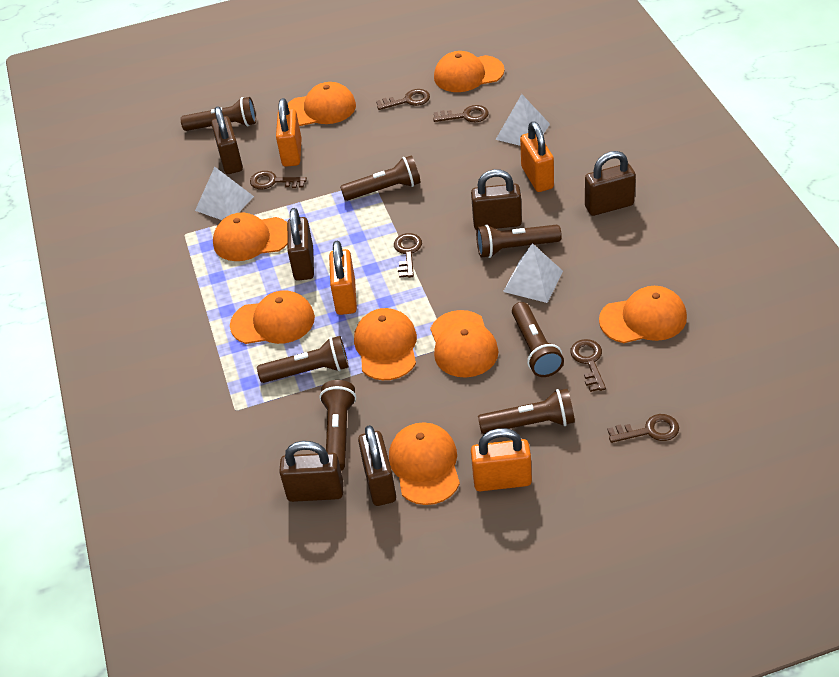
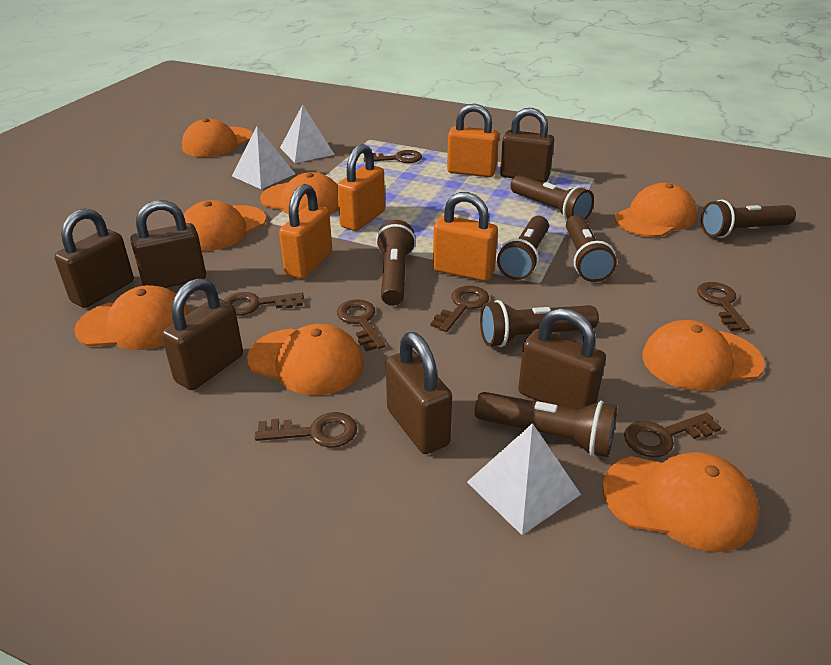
brown key: 6 -> 7

